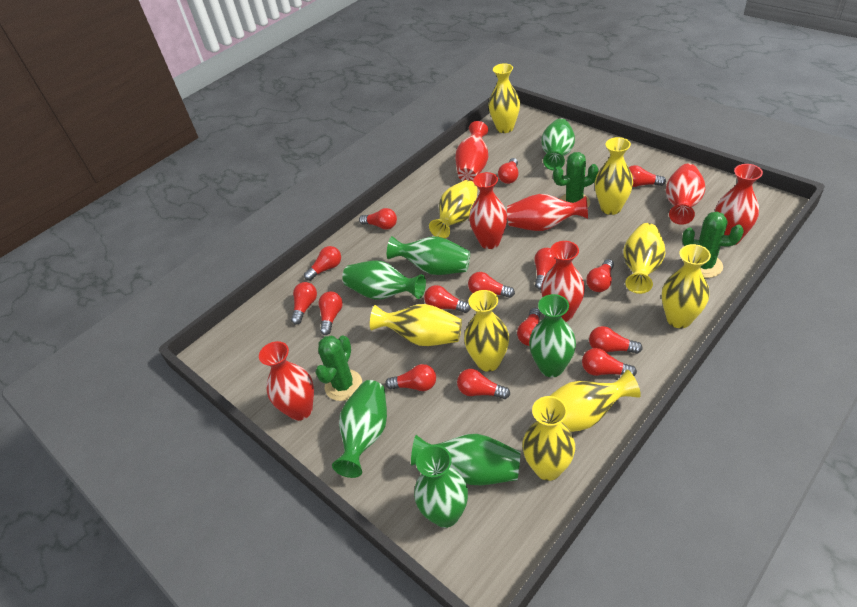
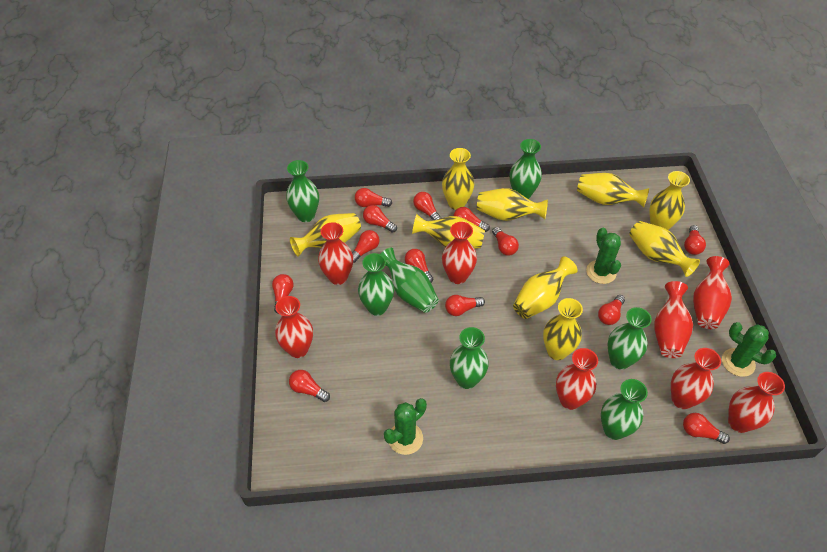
red light bulb: 15 -> 13
red vase: 7 -> 8

